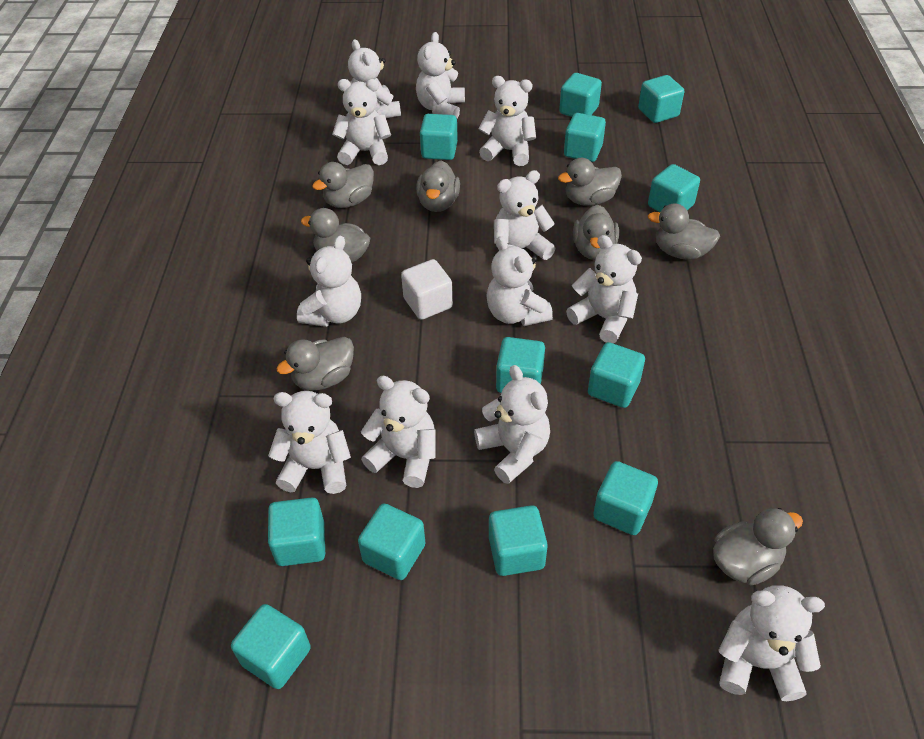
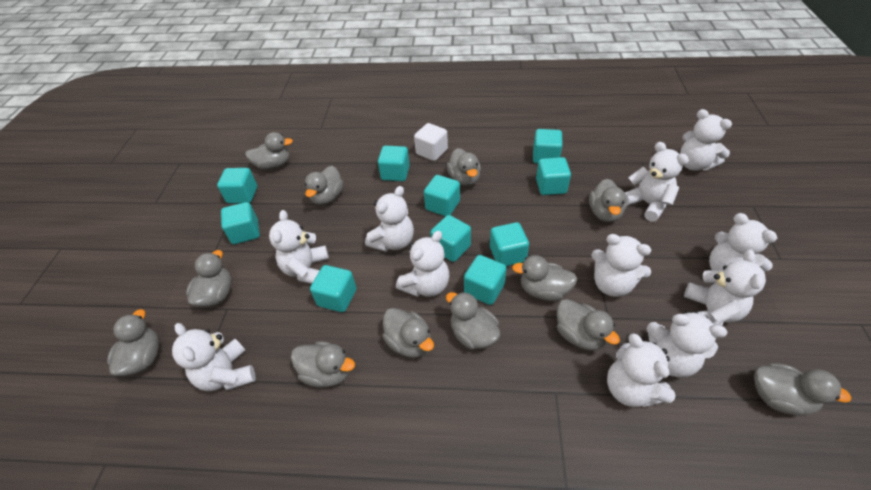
grey duck: 8 -> 12
turquoise cube: 12 -> 10
white teddy bear: 12 -> 11

